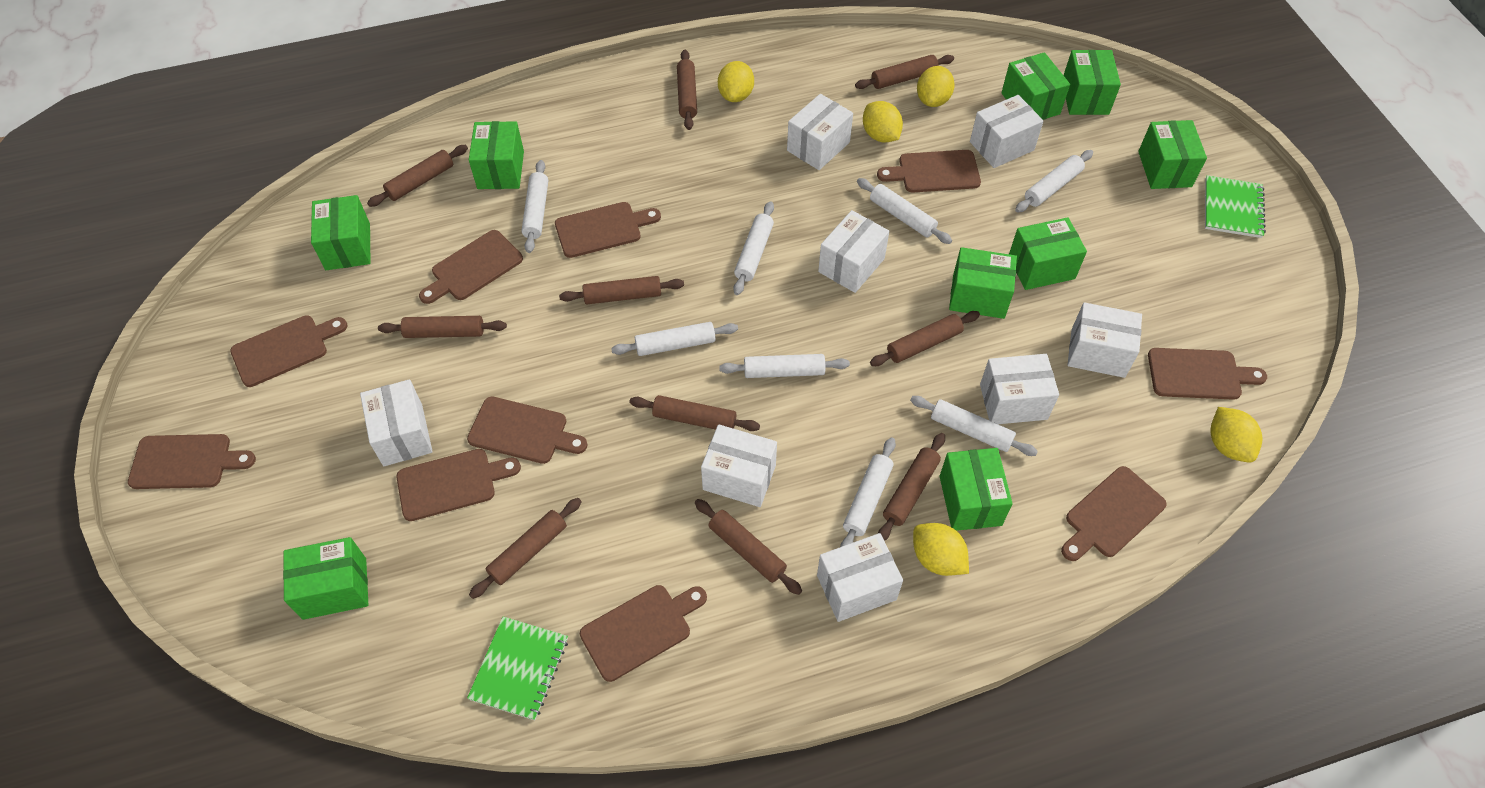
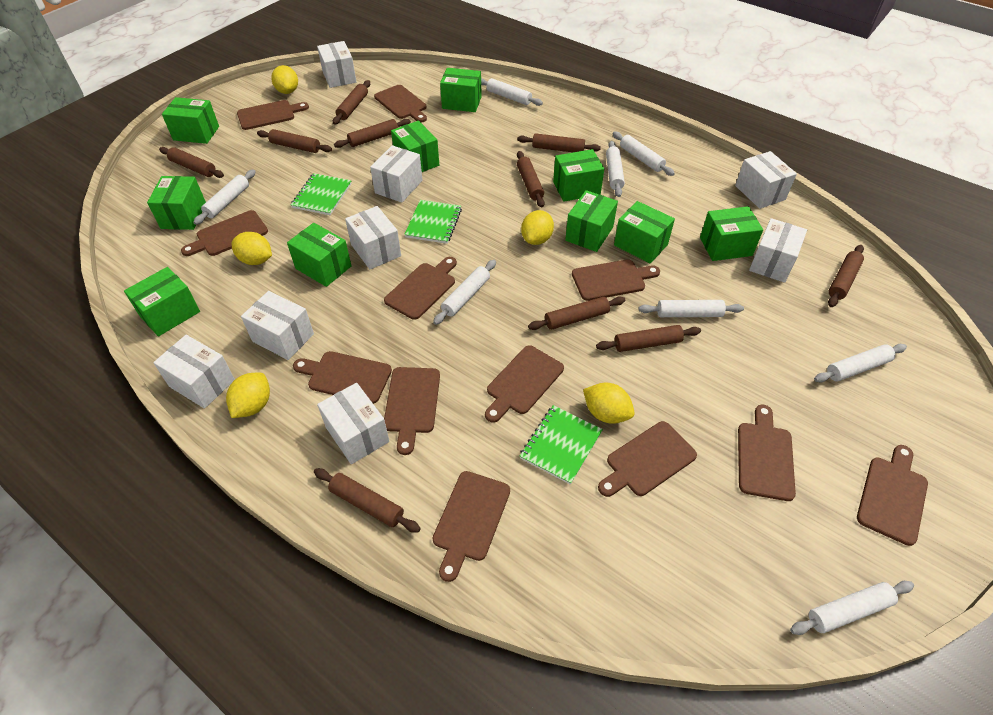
brown cutting board: 10 -> 12
green box: 9 -> 10
green notebook: 2 -> 3

